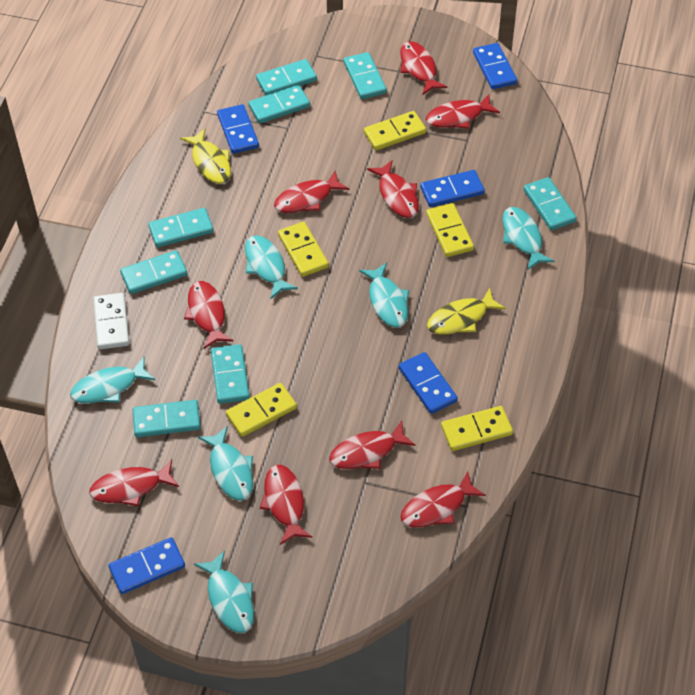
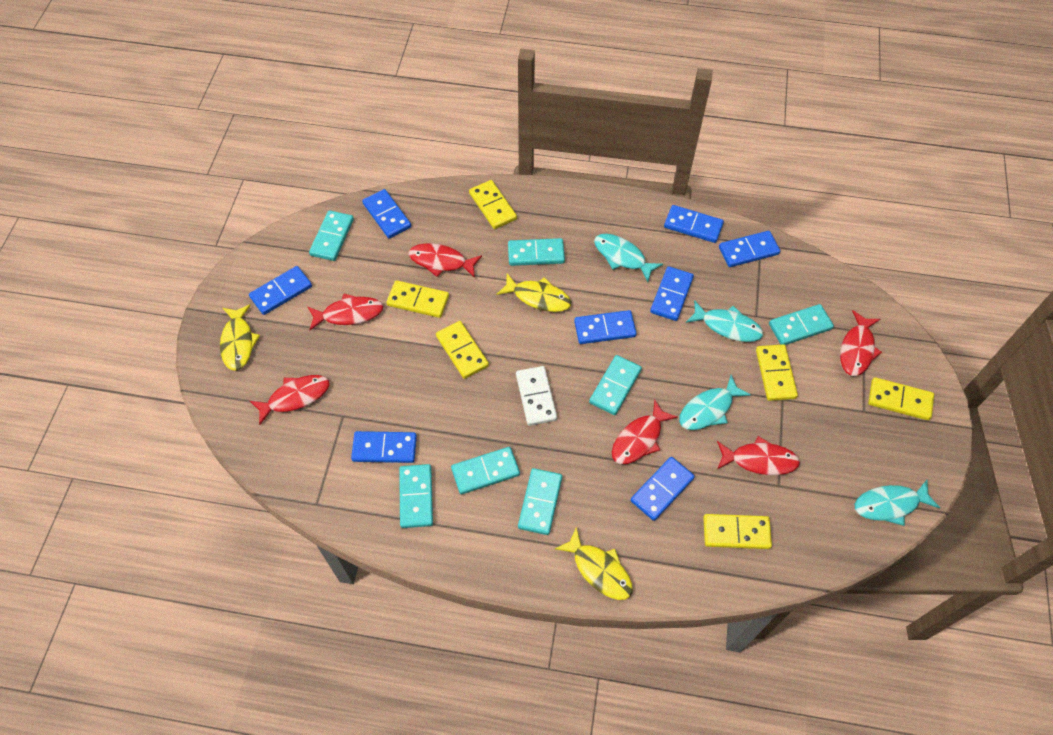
blue domino: 5 -> 8
red fish: 9 -> 6
turquoise domino: 8 -> 7
turquoise fish: 6 -> 4
yellow domino: 5 -> 6
yellow fish: 2 -> 3

